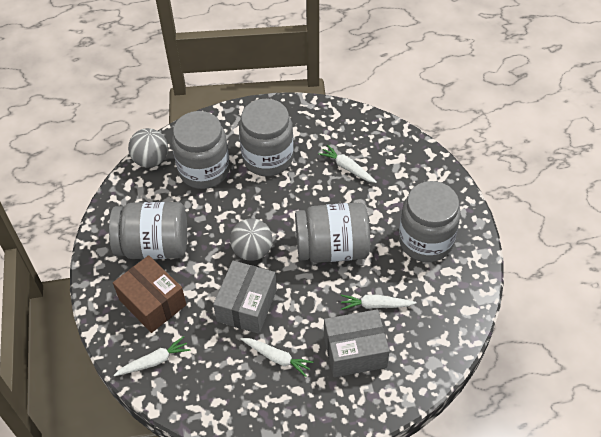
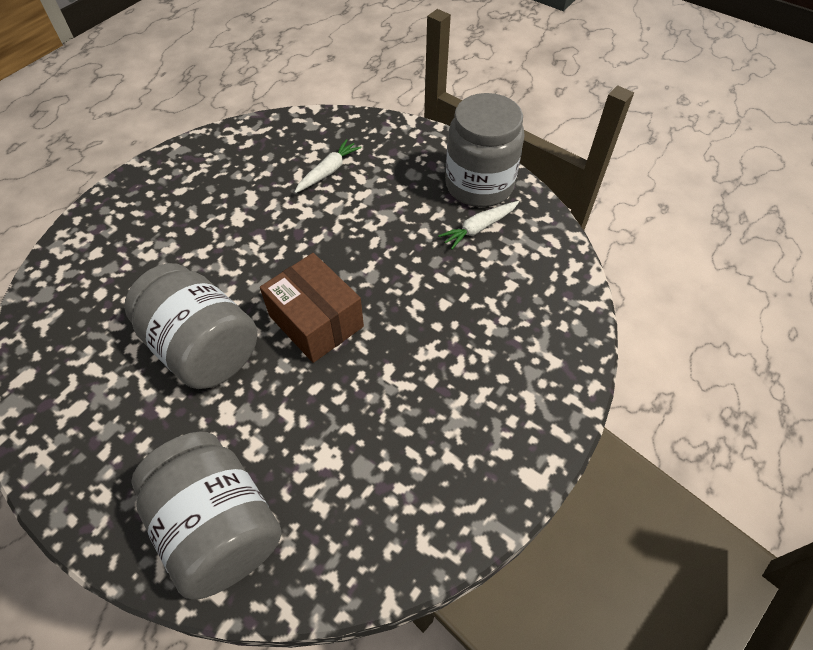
grey ball: 2 -> 0
grey box: 2 -> 0
grey jar: 5 -> 3
white carrot: 4 -> 2

